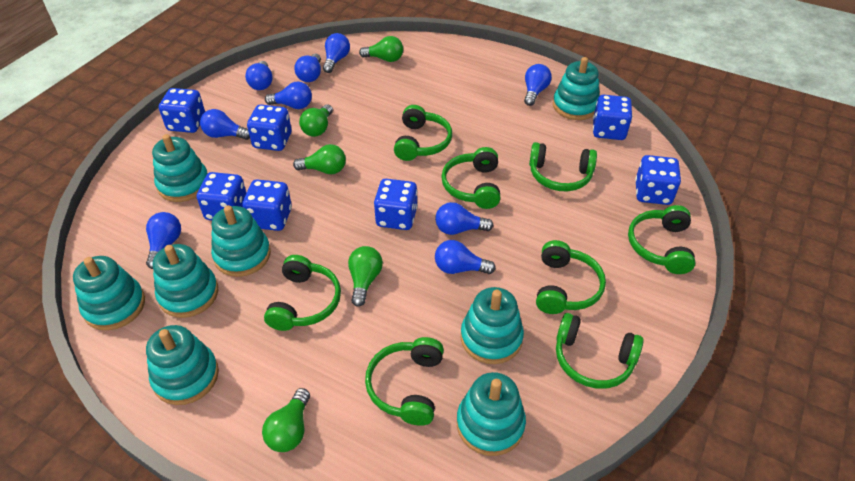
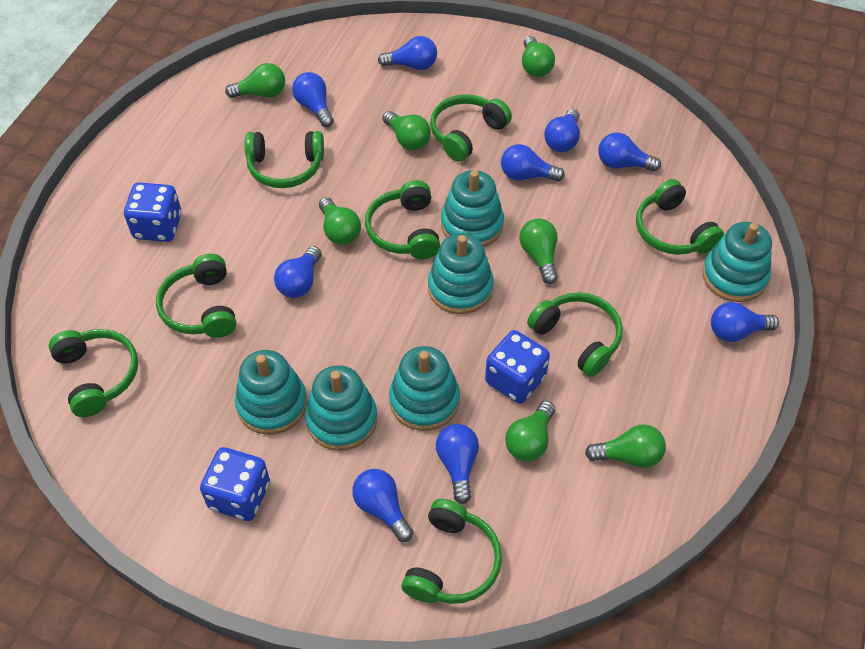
blue dice: 7 -> 3
green light bulb: 5 -> 7
turquoise stacking toy: 8 -> 6

